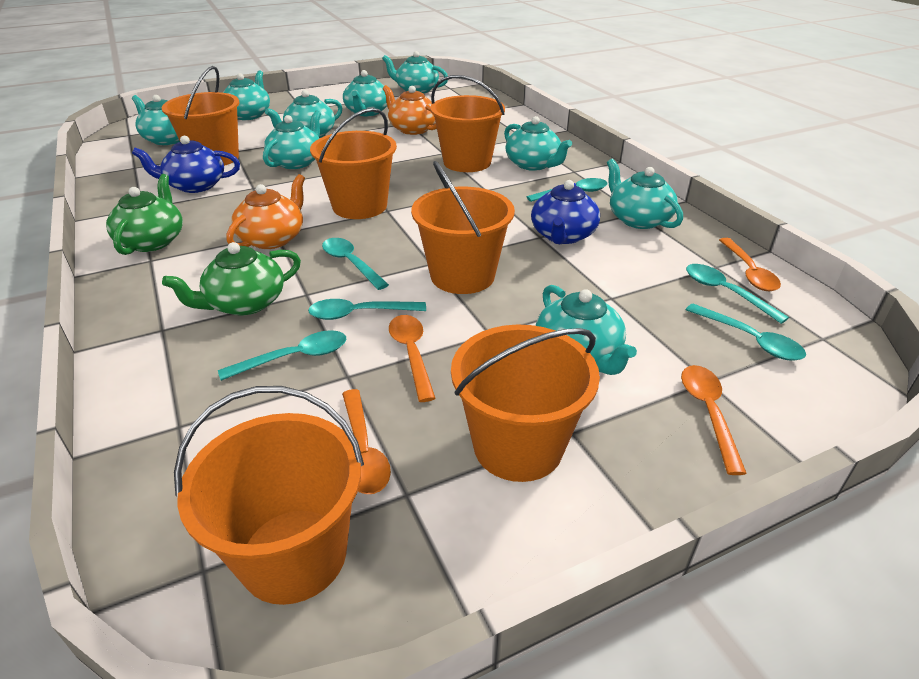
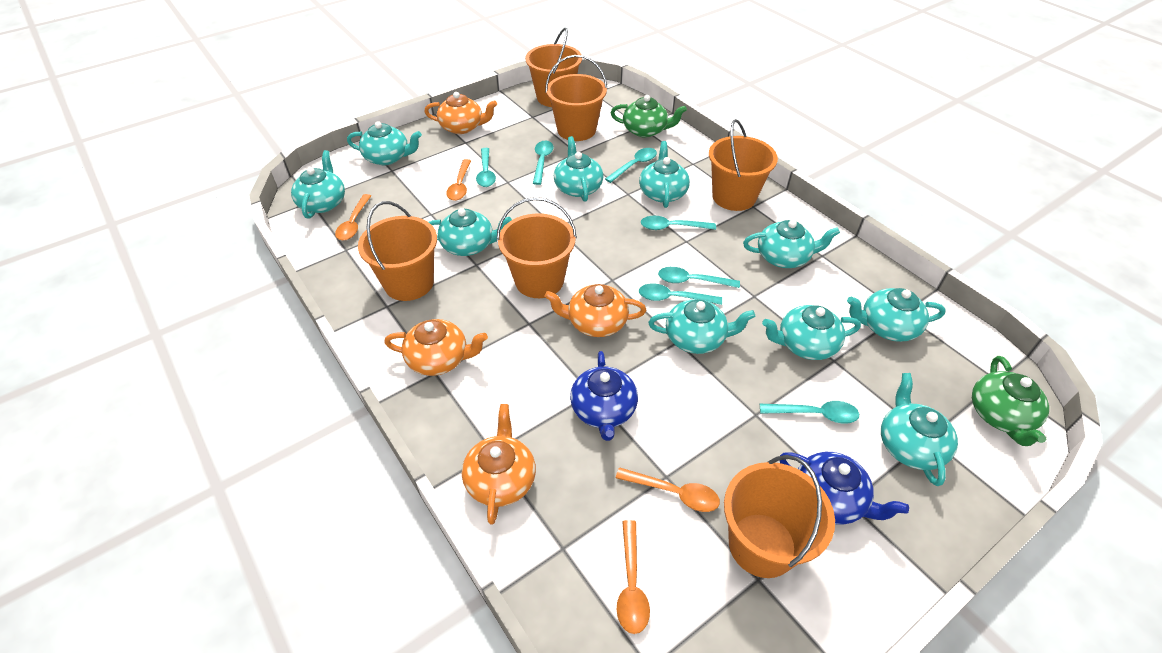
orange teapot: 2 -> 4
turquoise spoon: 6 -> 7
turquoise teapot: 9 -> 10

